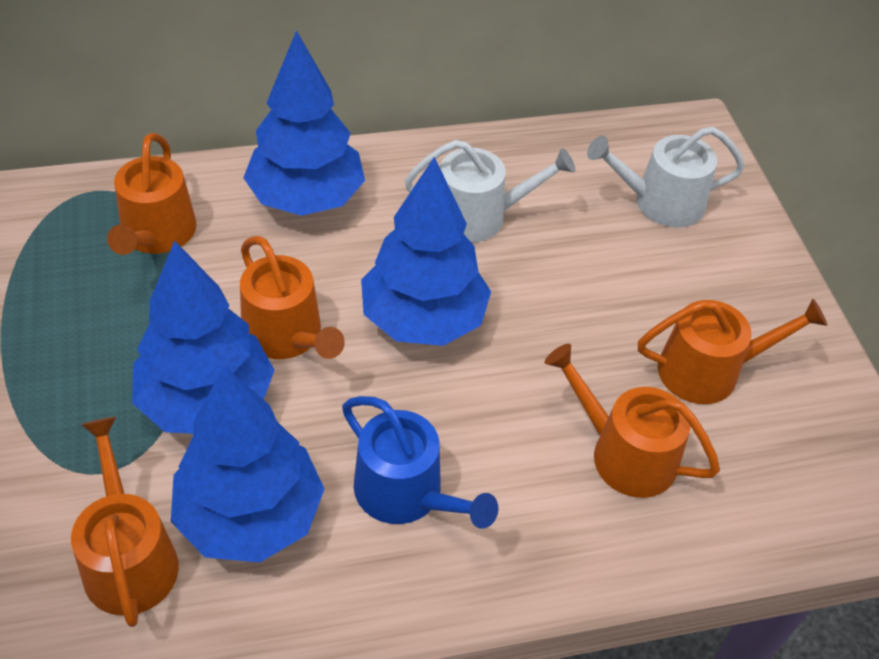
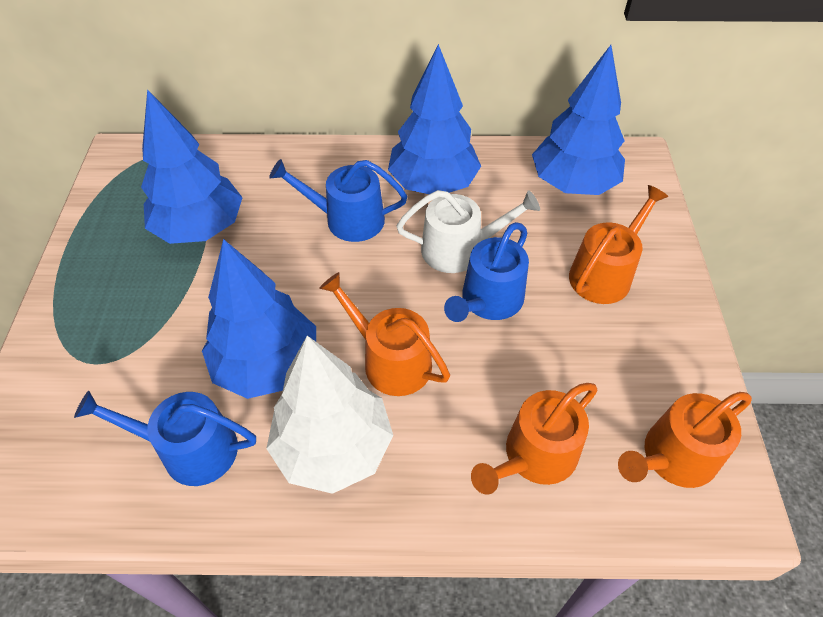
blue watering can: 1 -> 3
orange watering can: 5 -> 4
white tree: 0 -> 1
white watering can: 2 -> 1

